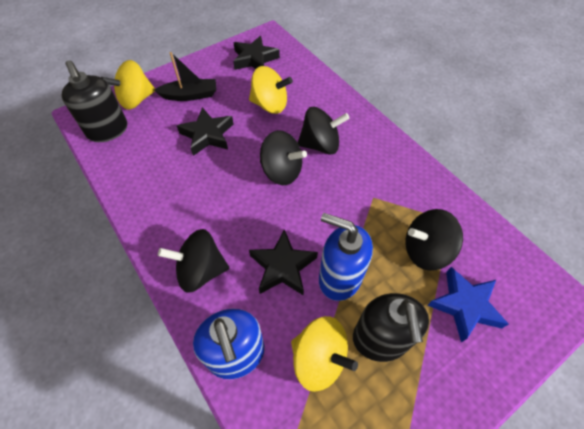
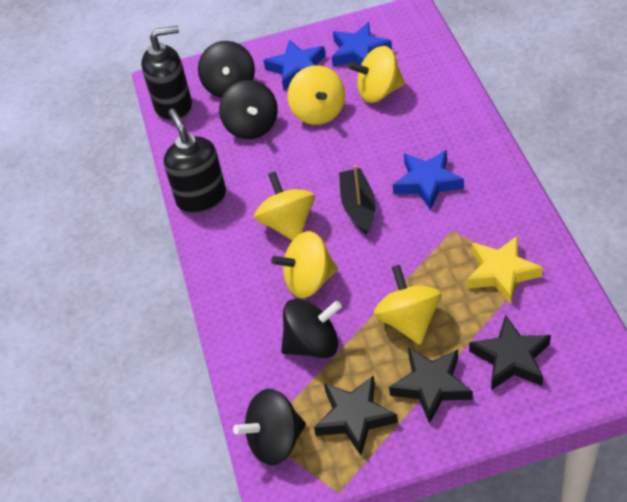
blue soap dispenser: 2 -> 0
blue star: 1 -> 3
yellow spinning top: 3 -> 5
yellow star: 0 -> 1

